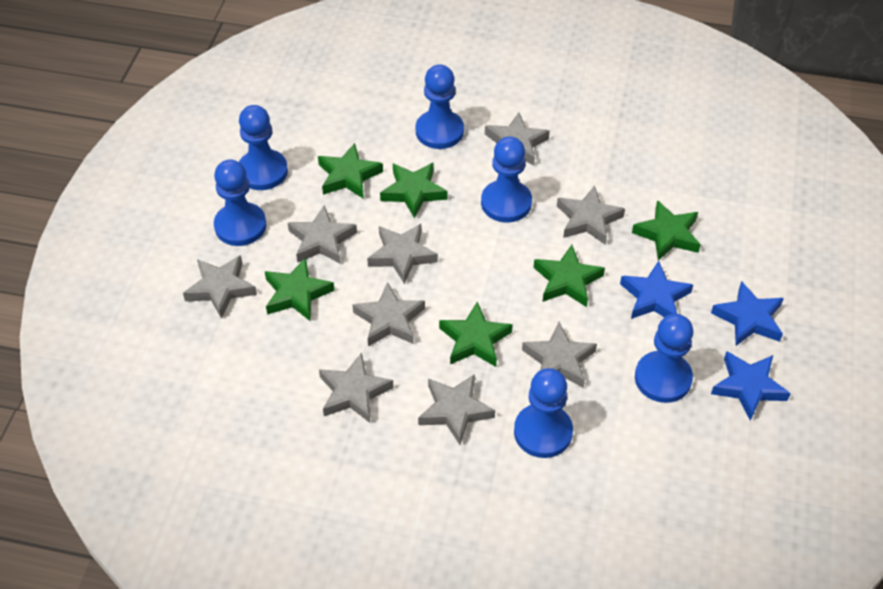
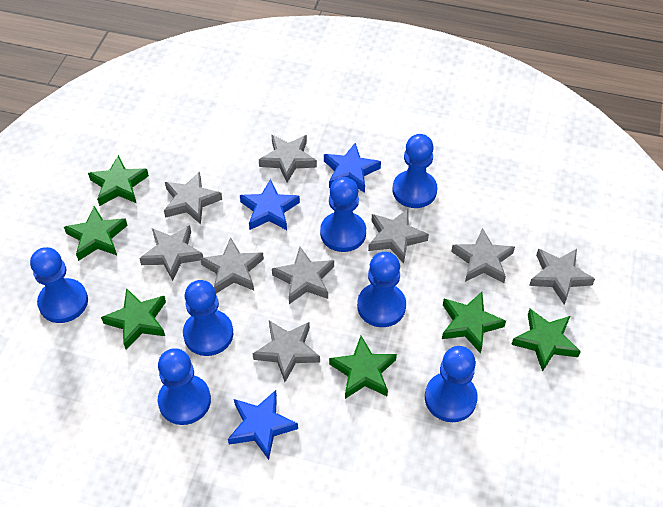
blue pawn: 6 -> 7

